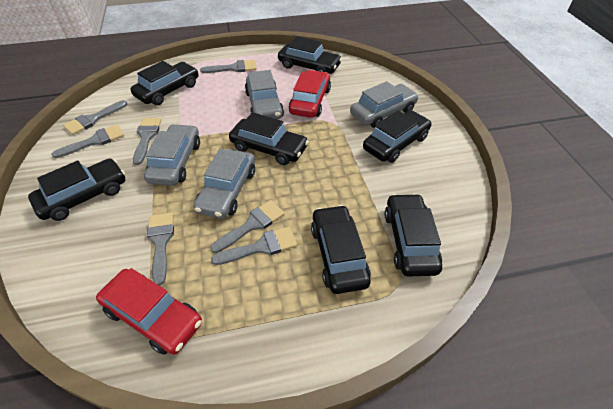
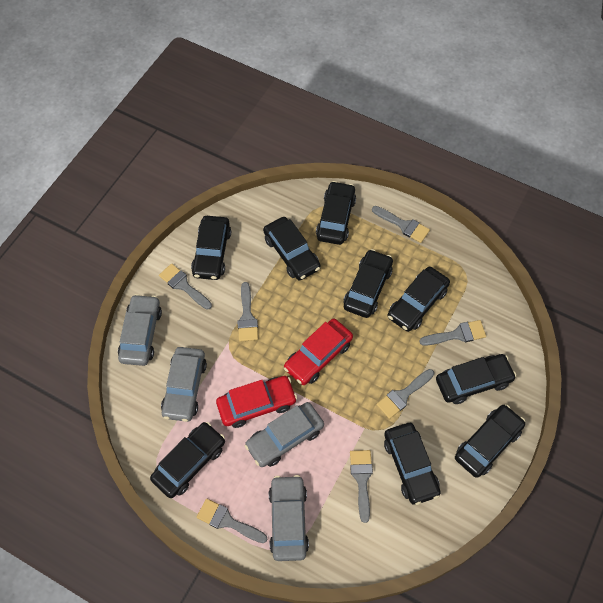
black car: 7 -> 9

